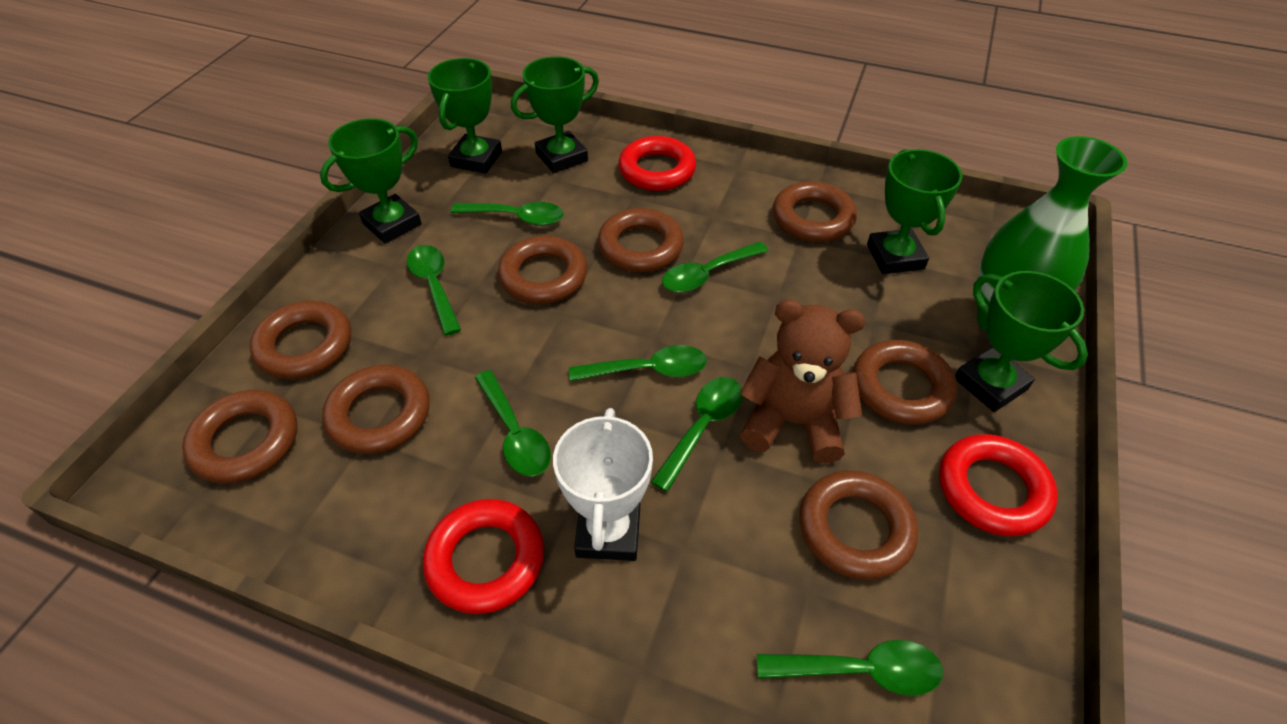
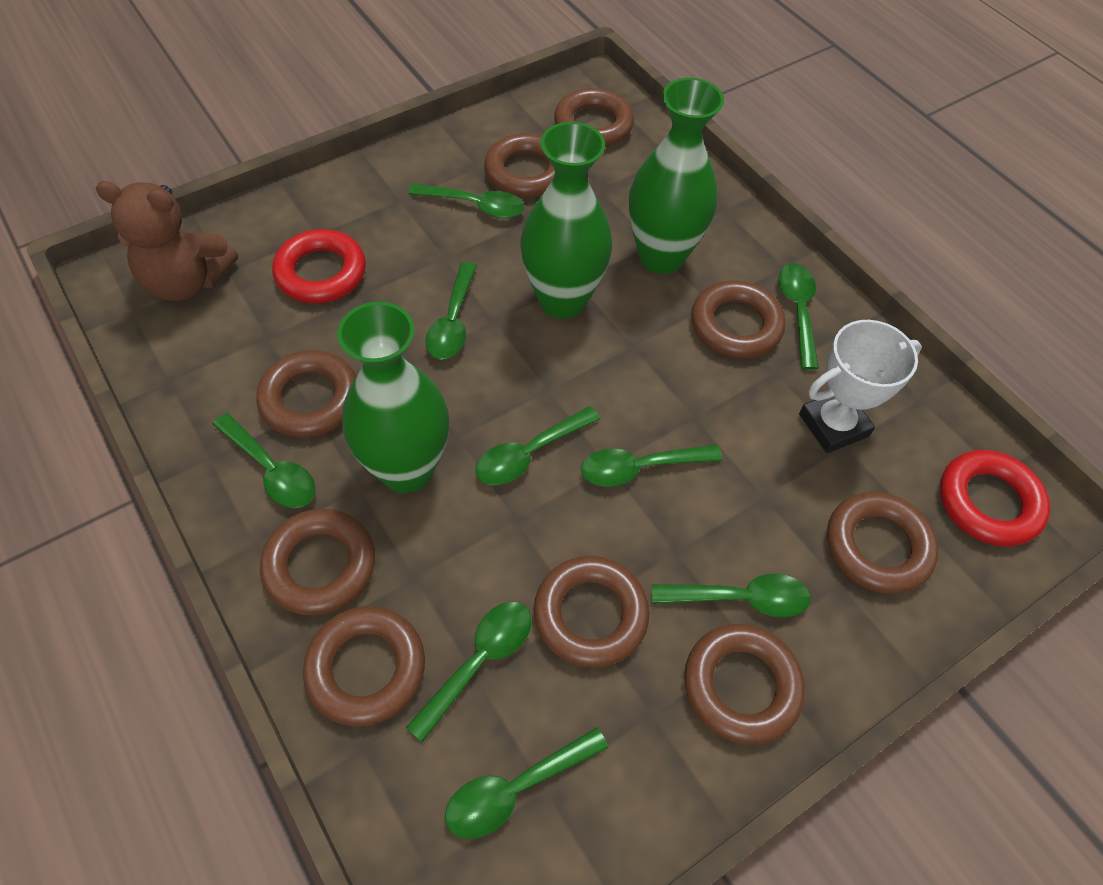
brown ring: 8 -> 9
green spoon: 7 -> 9
green trophy: 5 -> 0
green vase: 1 -> 3
red ring: 3 -> 2

